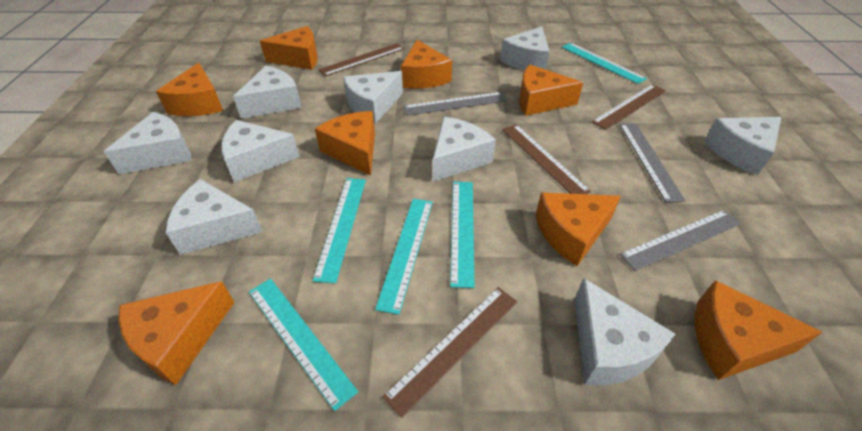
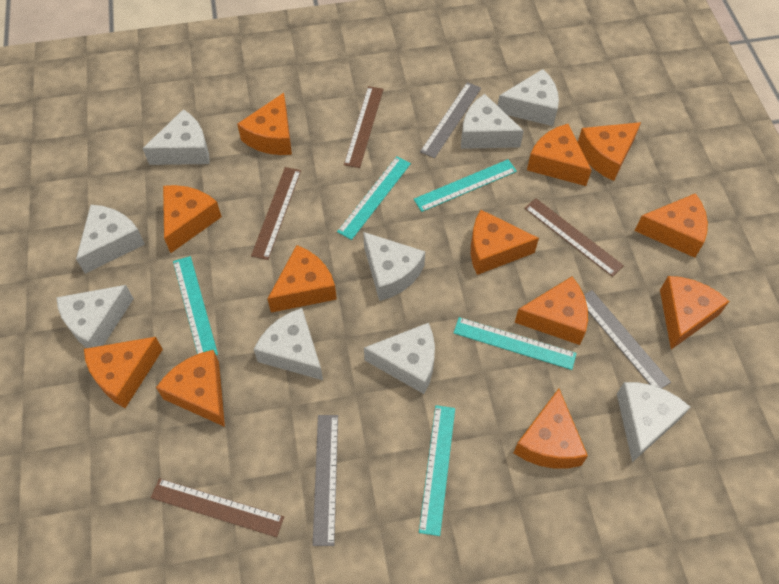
orange cheese: 8 -> 12

